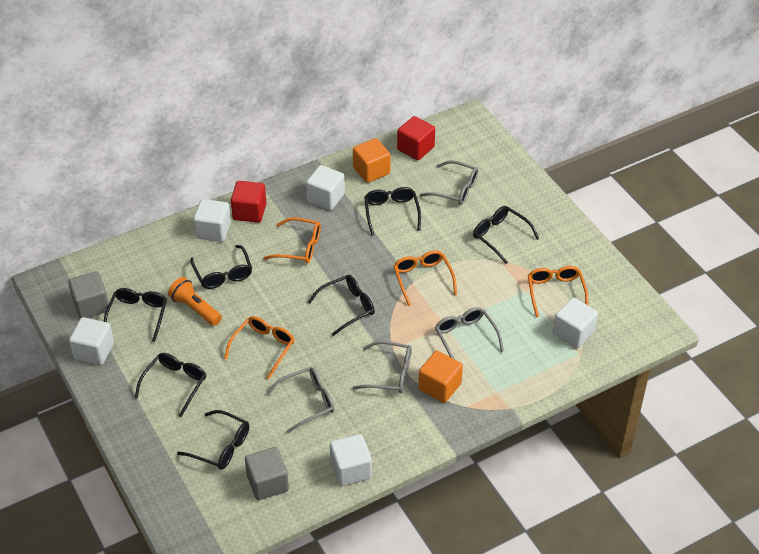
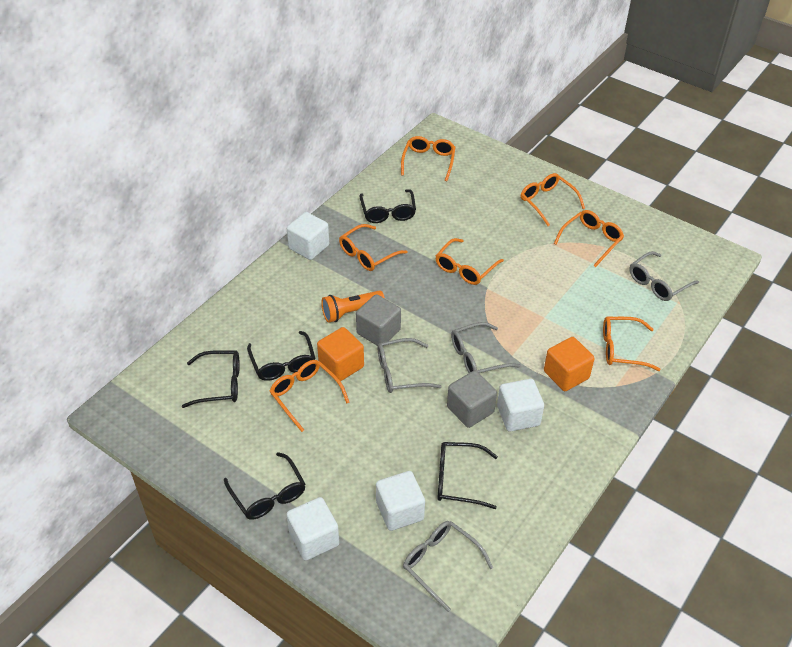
black glasses: 7 -> 5
orange glasses: 4 -> 7
red cube: 2 -> 0
white cube: 5 -> 4

